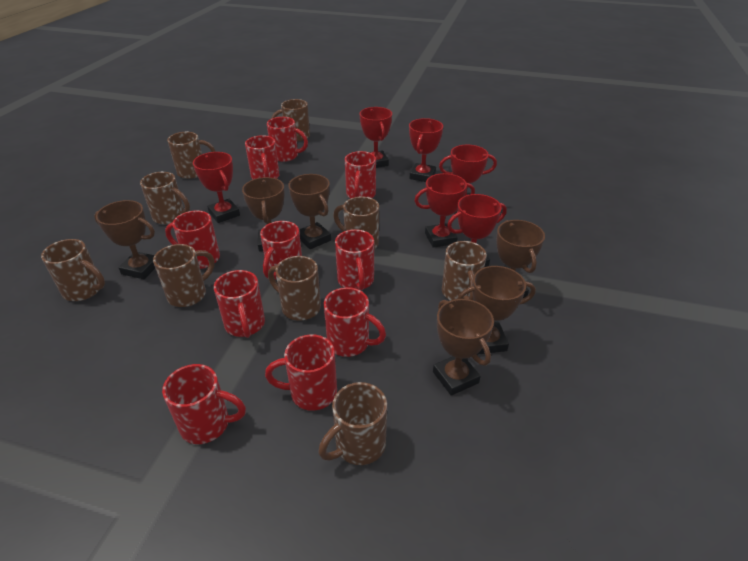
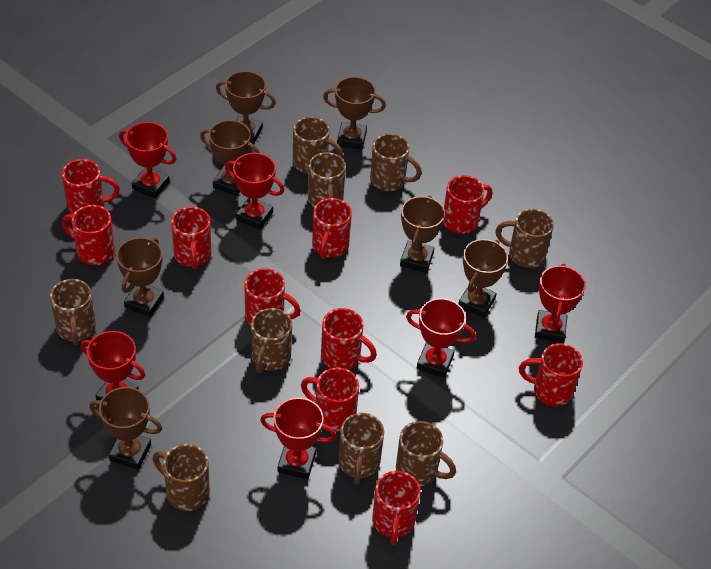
brown trophy: 6 -> 7

